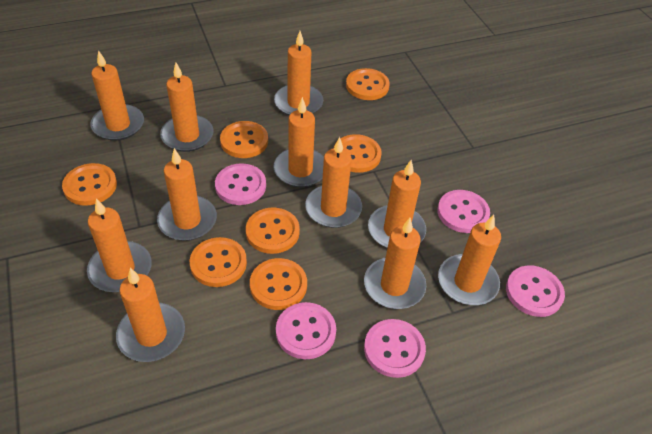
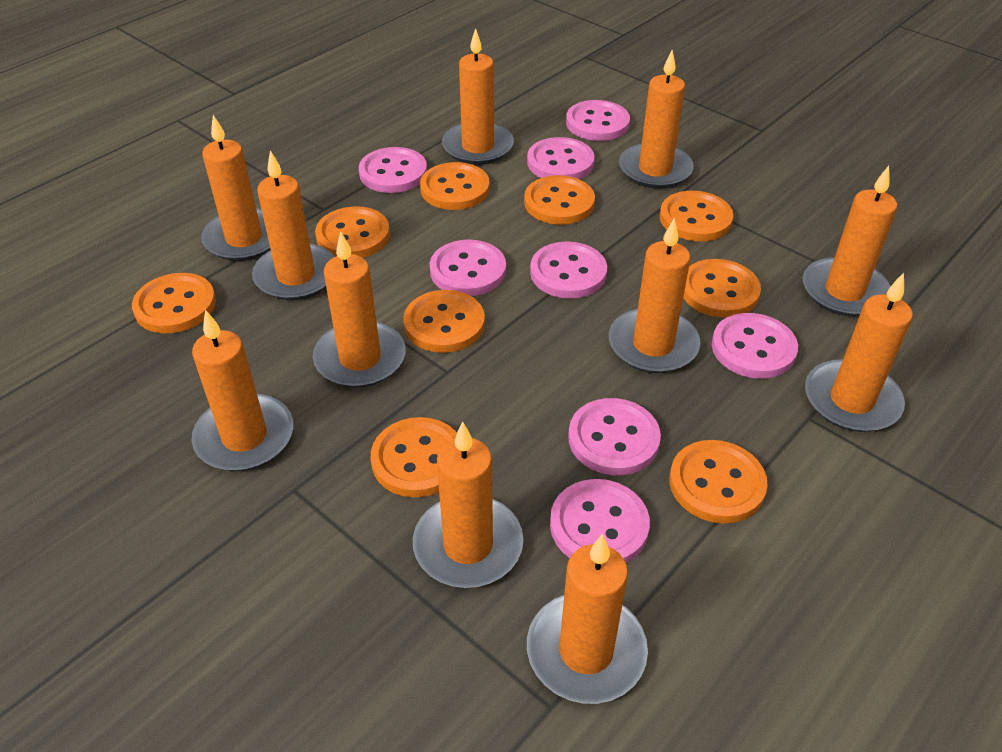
orange button: 7 -> 9
pink button: 5 -> 8

